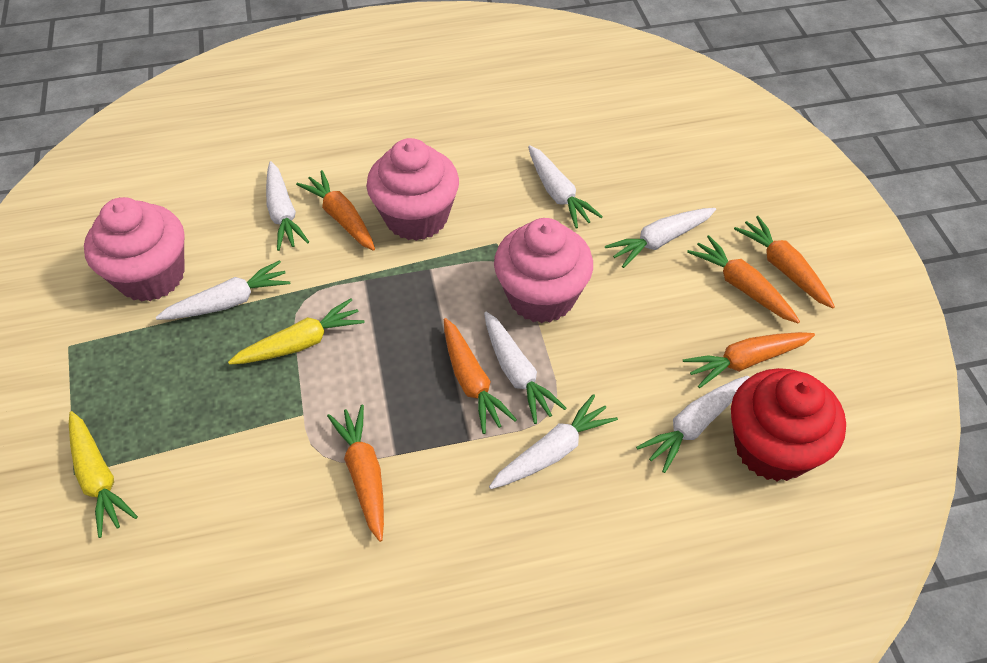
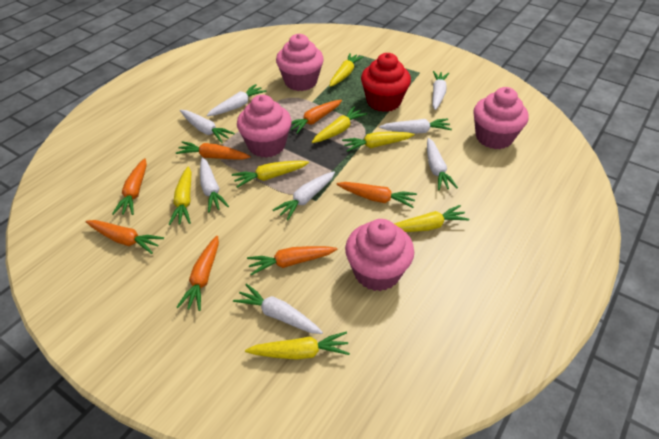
orange carrot: 6 -> 7
pink cupcake: 3 -> 4
white carrot: 7 -> 8
yellow carrot: 2 -> 7

